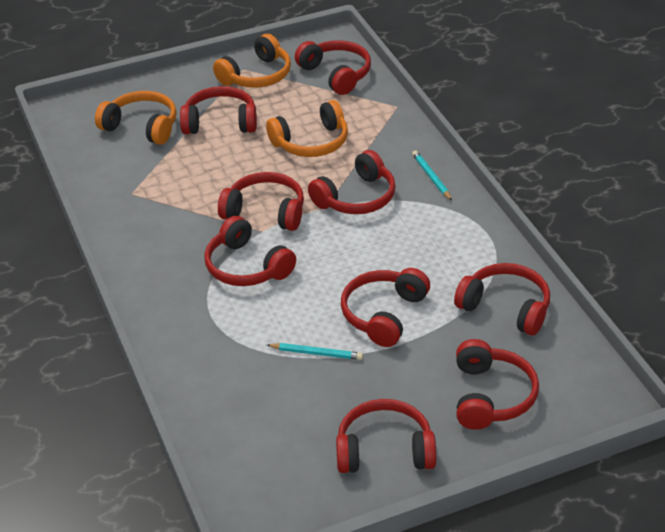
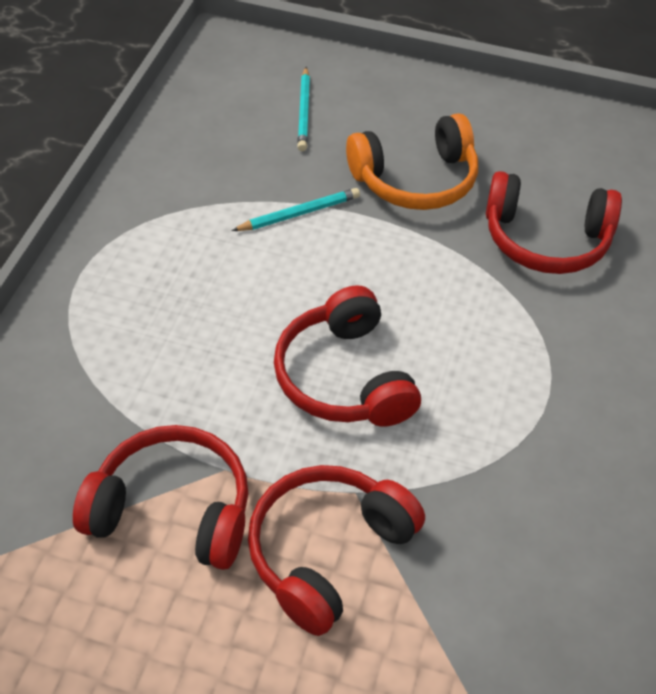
orange headphones: 3 -> 1
red headphones: 9 -> 4

